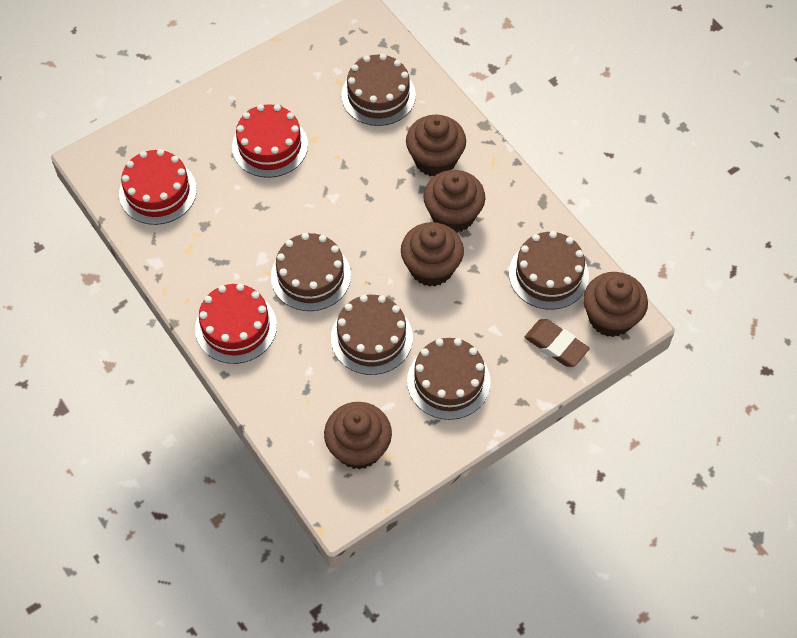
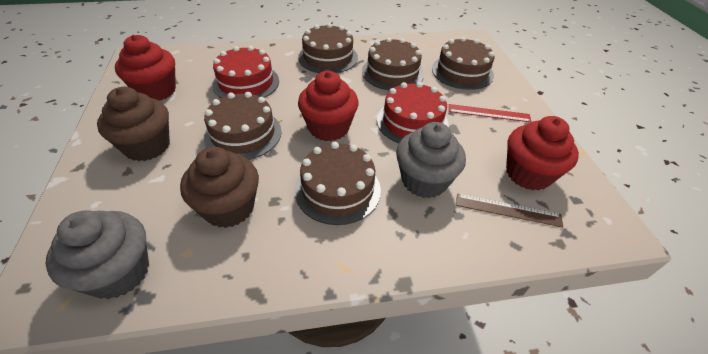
brown cupcake: 5 -> 2
brown eraser: 1 -> 0
brown ruler: 0 -> 1
grey cupcake: 0 -> 2
red cake: 3 -> 2
red cupcake: 0 -> 3
red ruler: 0 -> 1

